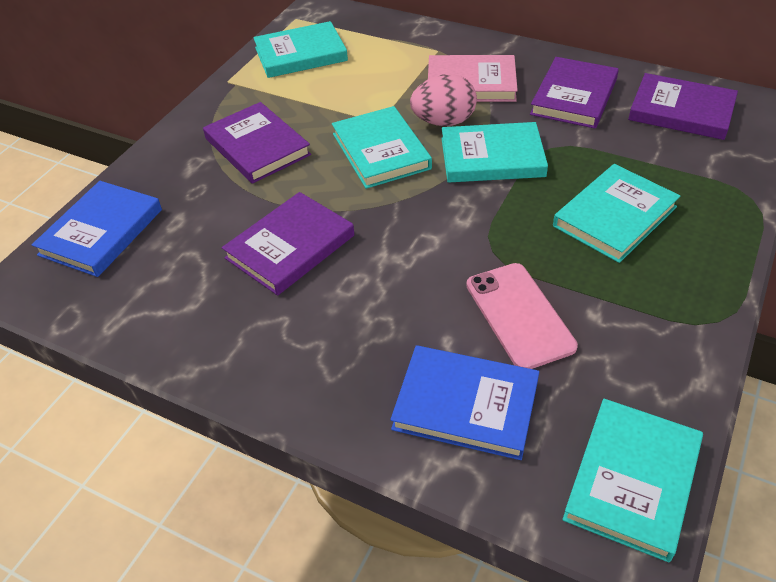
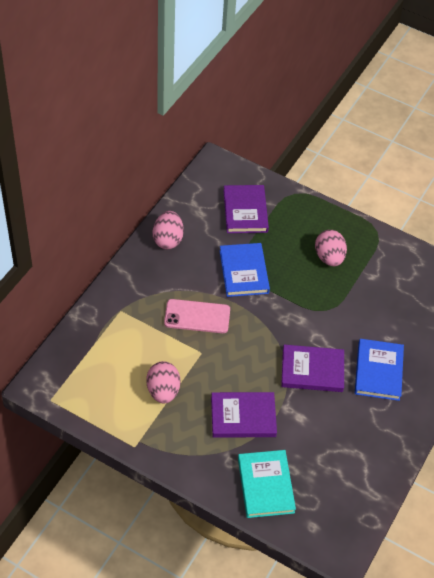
pink book: 1 -> 0
pink egg: 1 -> 3
purple book: 4 -> 3
turquoise book: 5 -> 1

